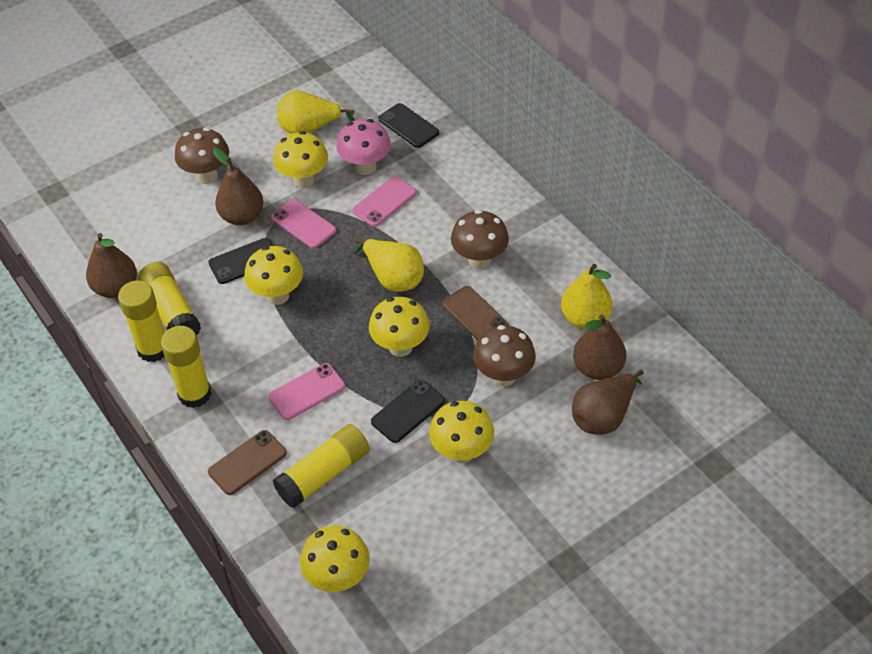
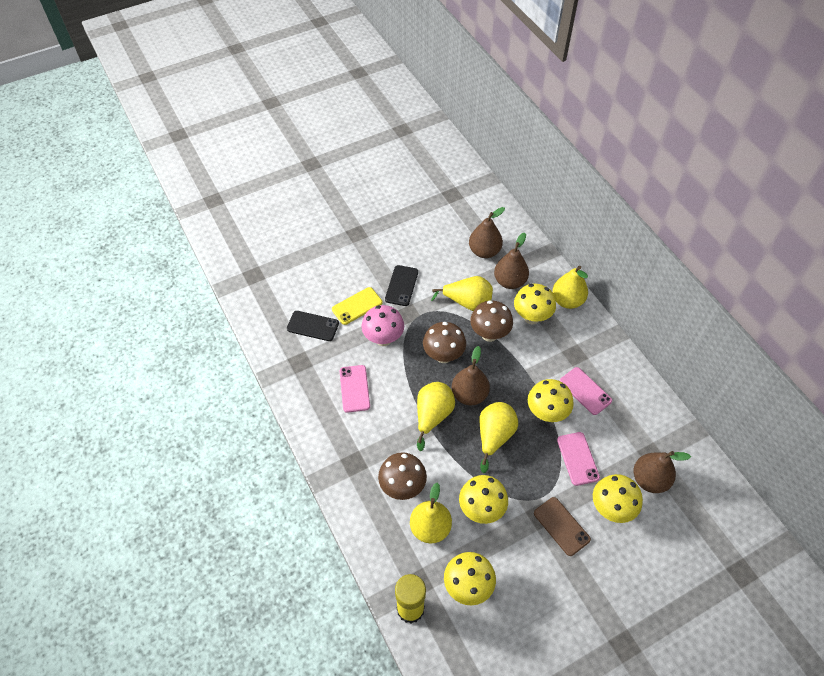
black phone: 3 -> 2
brown phone: 2 -> 1
yellow glue stick: 4 -> 1
yellow pear: 3 -> 5
yellow phone: 0 -> 1

